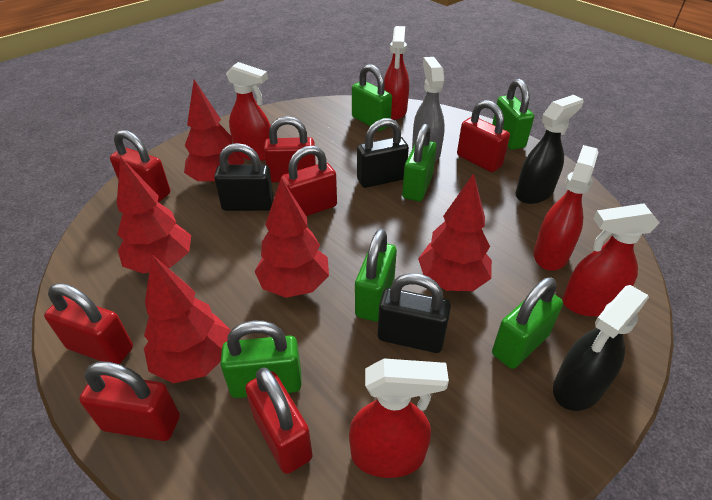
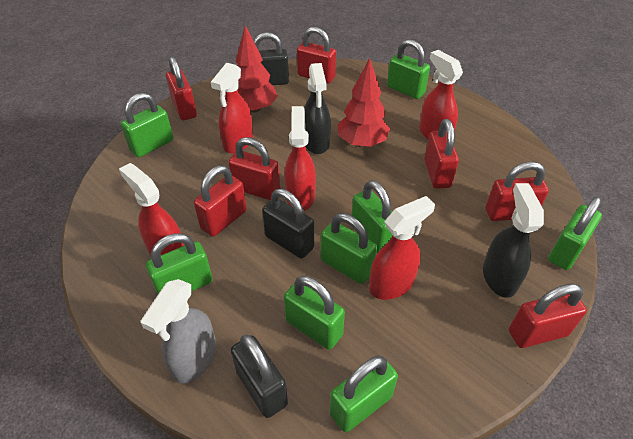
green padlock: 6 -> 8
red tree: 5 -> 2

